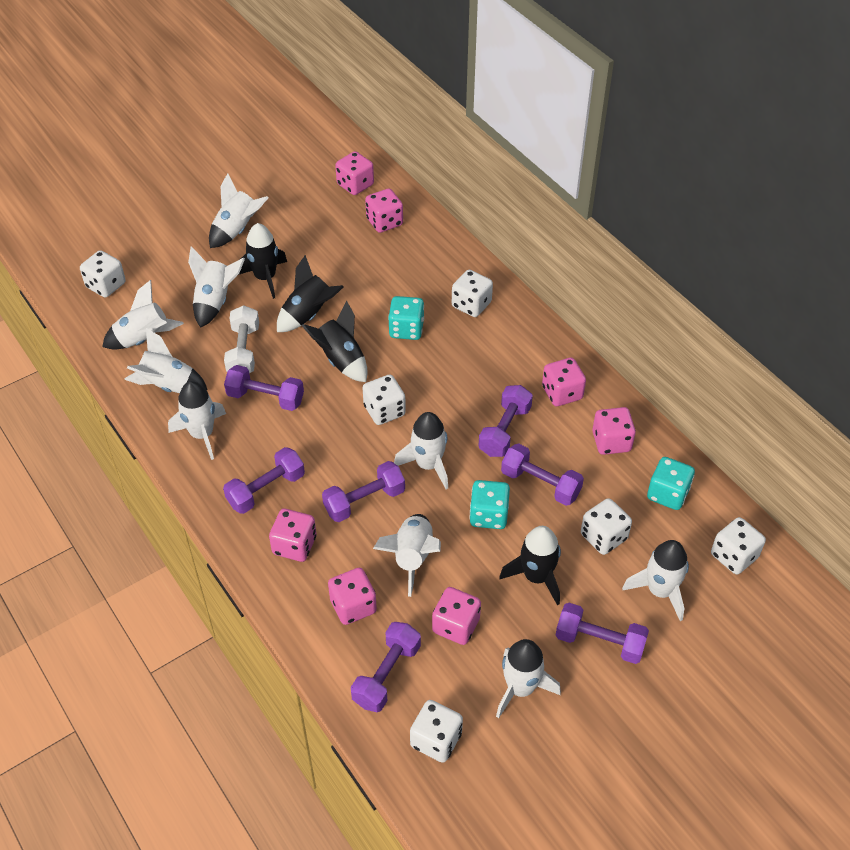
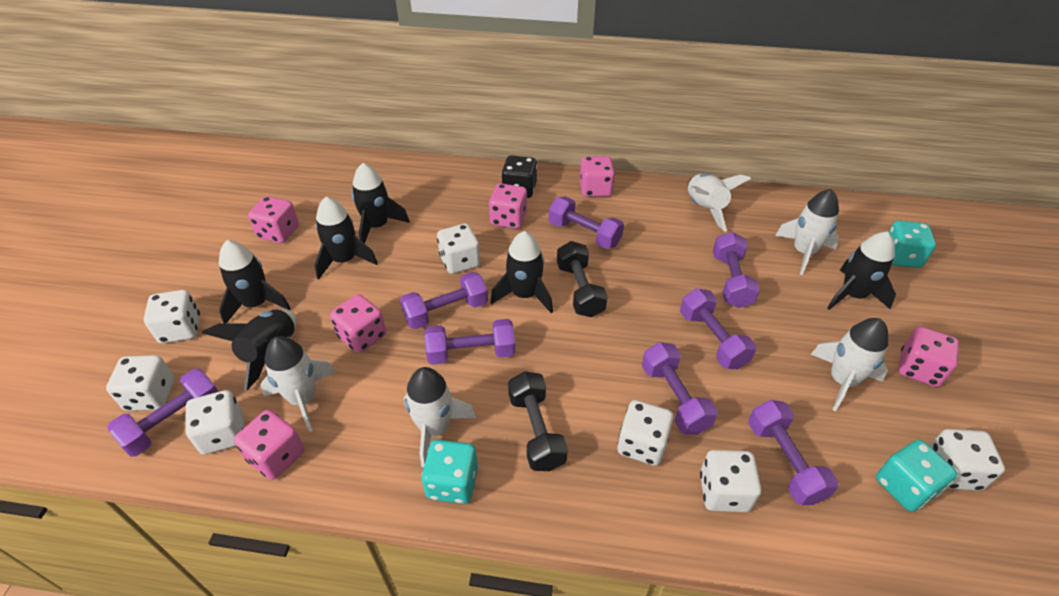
black dice: 0 -> 1
black dumbbell: 0 -> 2
black rocket: 4 -> 6
pink dice: 7 -> 6
purple dumbbell: 7 -> 8
white dice: 6 -> 7
white dumbbell: 1 -> 0
white rocket: 9 -> 5

